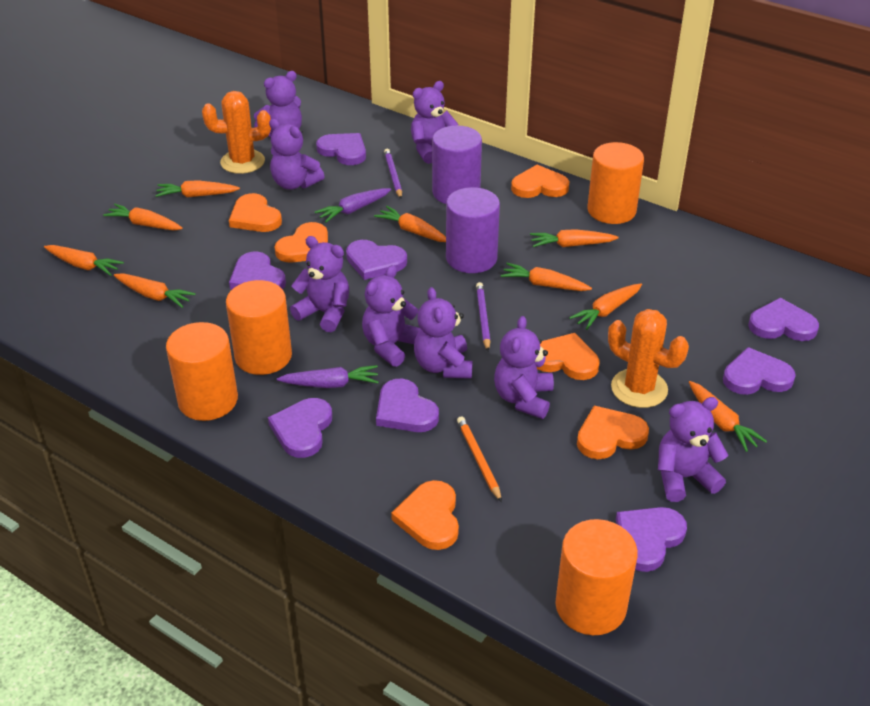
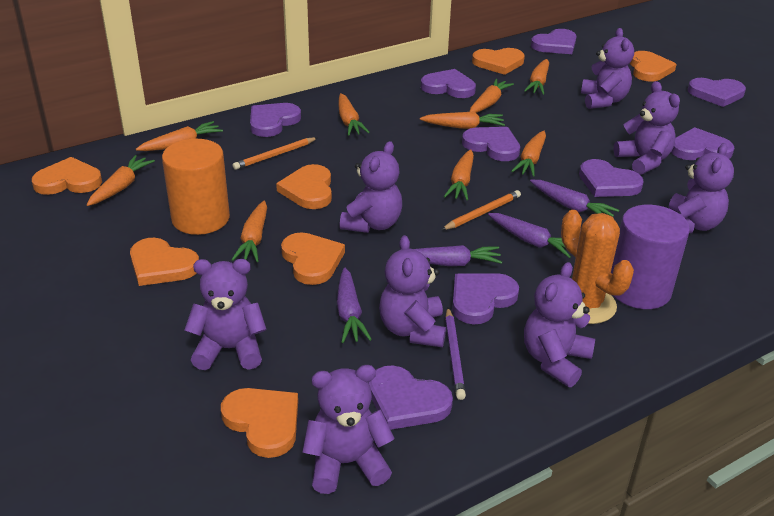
orange cactus: 2 -> 1
orange cylinder: 4 -> 1
orange heart: 6 -> 7
orange pencil: 1 -> 2
purple carrot: 2 -> 4
purple cylinder: 2 -> 1
purple heart: 8 -> 9
purple pencil: 2 -> 1

